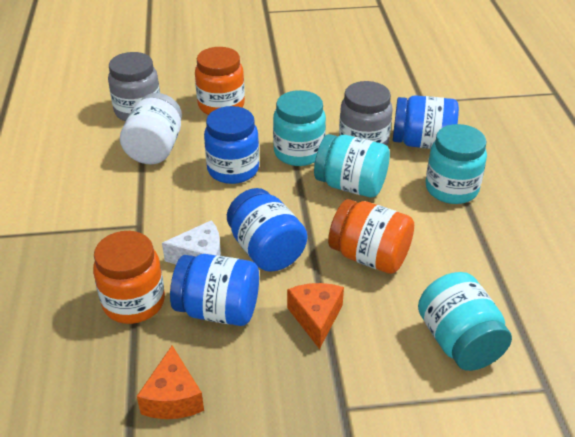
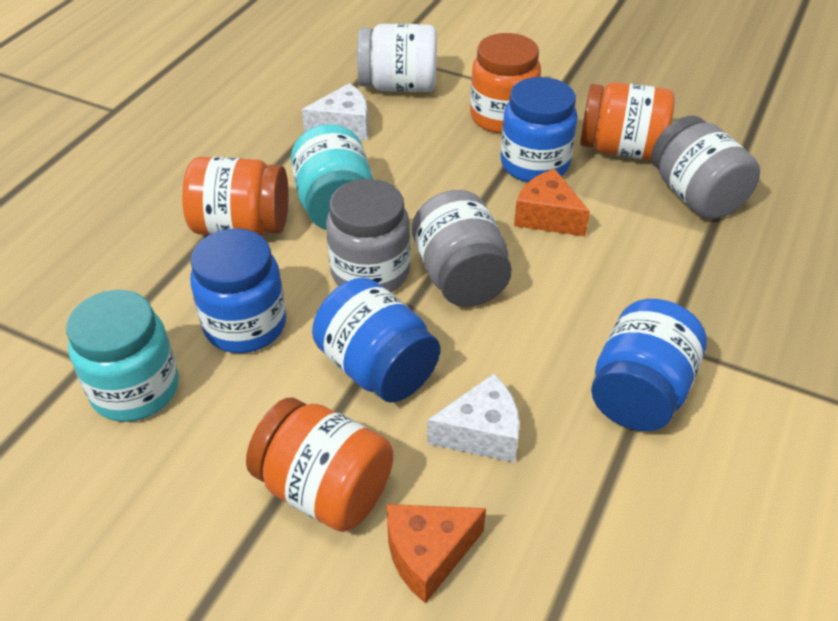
grey jar: 2 -> 3
orange jar: 3 -> 4
turquoise jar: 4 -> 2
white cheese: 1 -> 2

